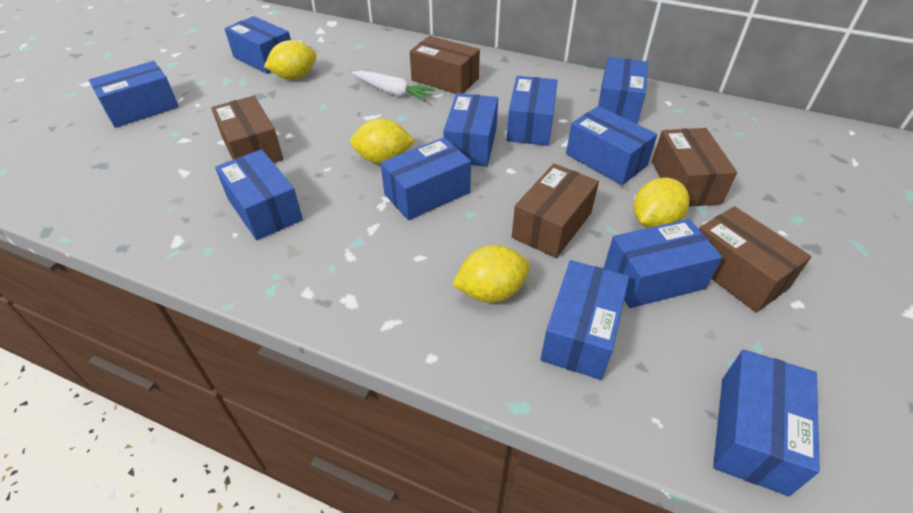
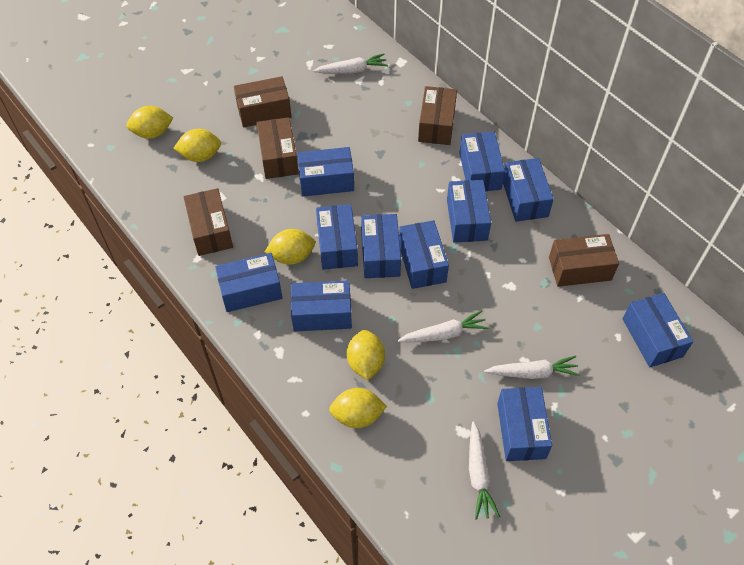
white carrot: 1 -> 4
yellow lemon: 4 -> 5

